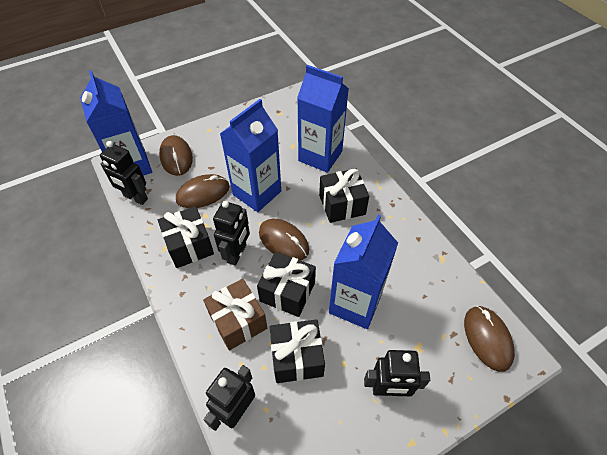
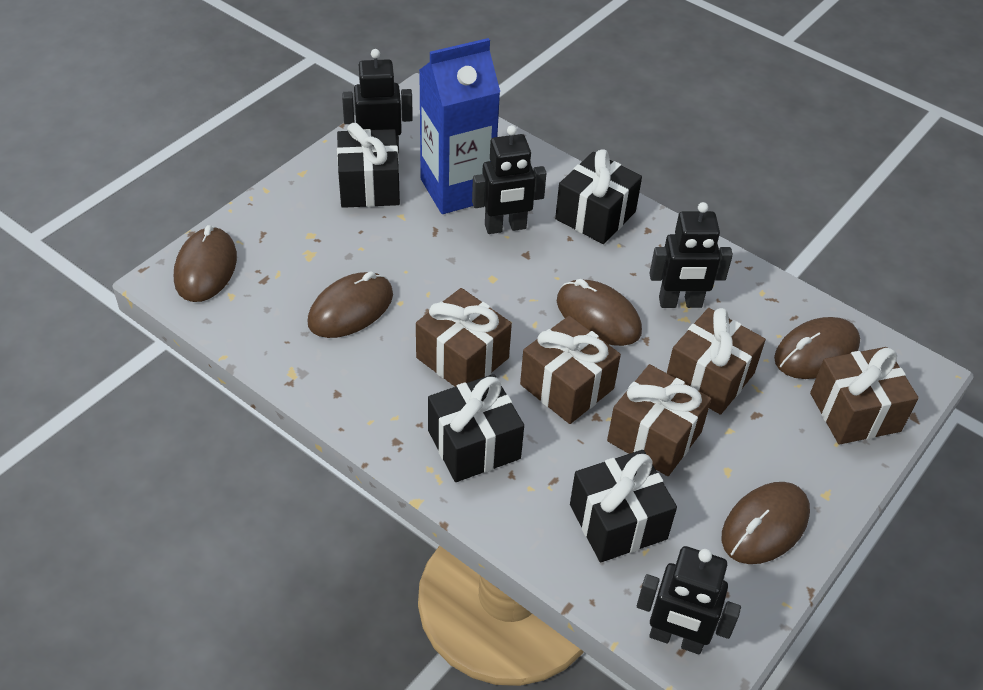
blue carton: 4 -> 1
brown gift: 1 -> 5
brown mouse: 4 -> 5

